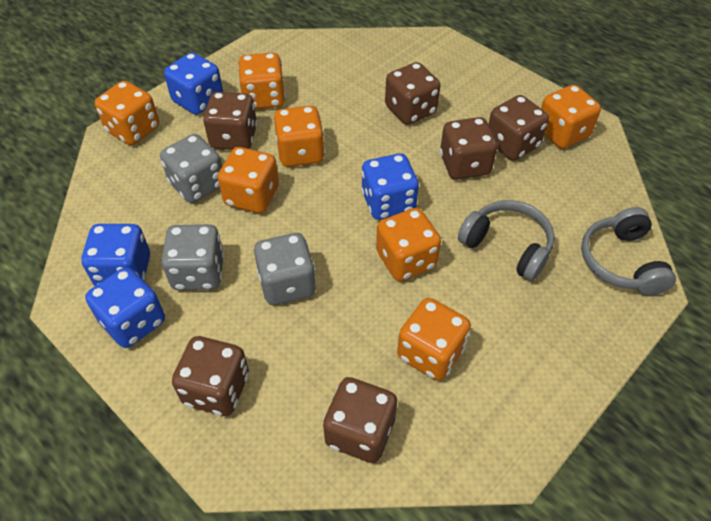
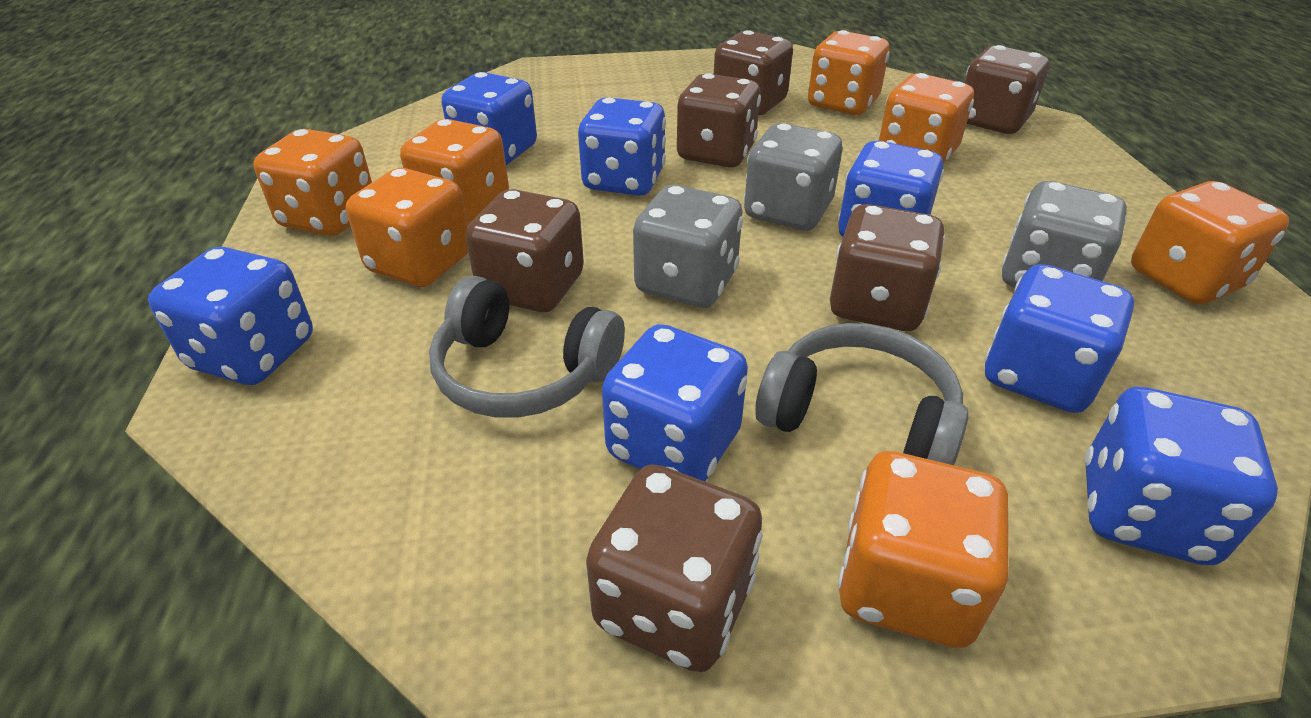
blue dice: 4 -> 7

